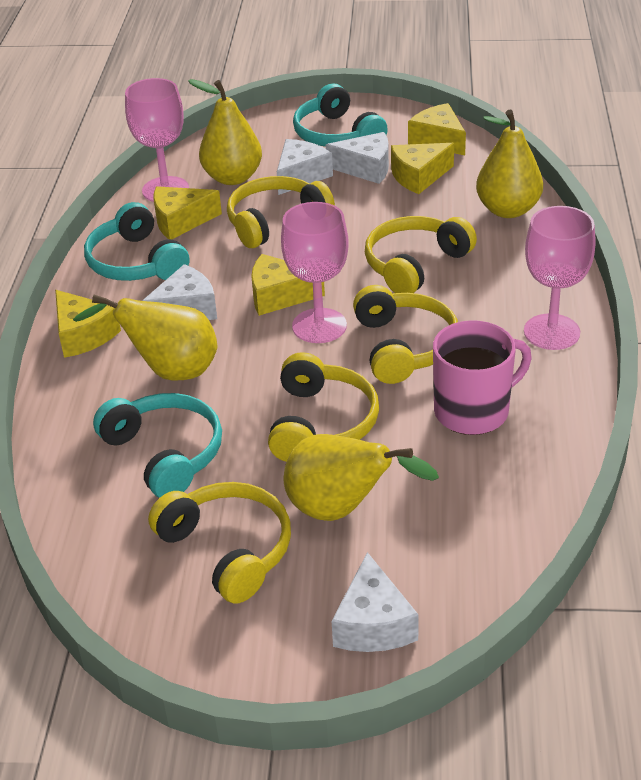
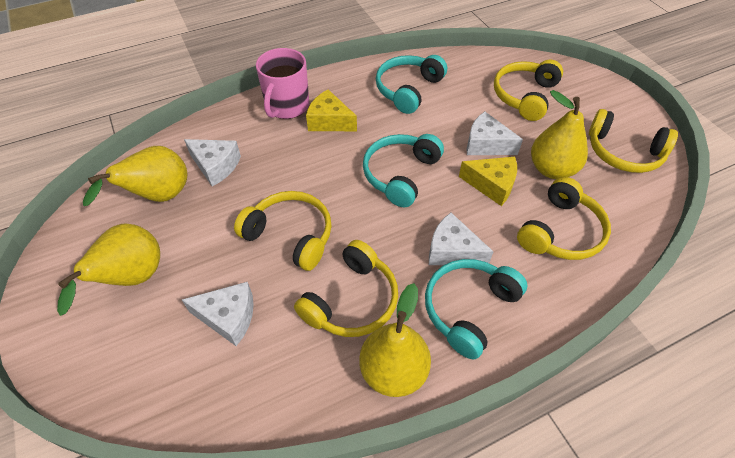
pink goblet: 3 -> 0
yellow cheese: 5 -> 2

